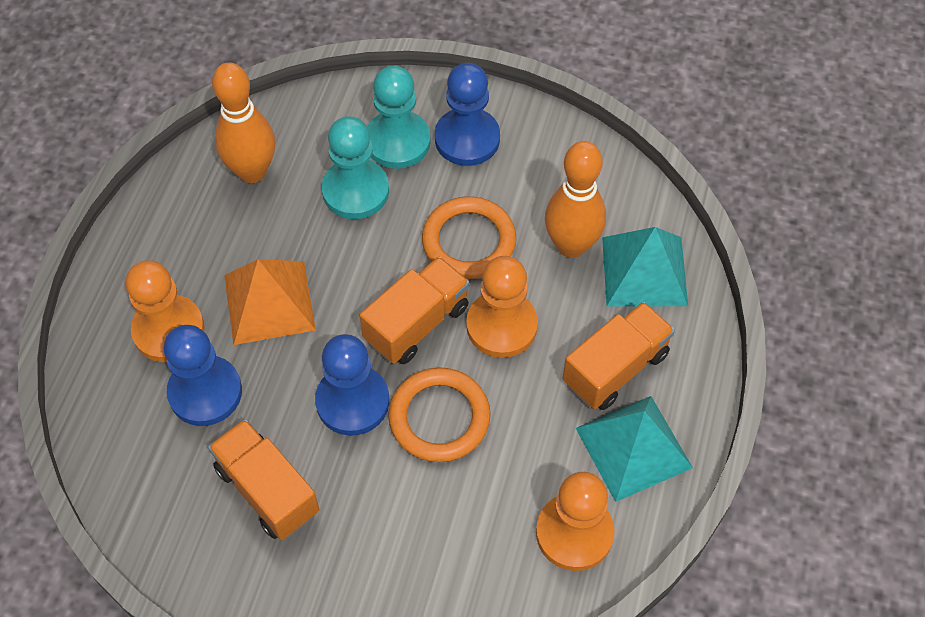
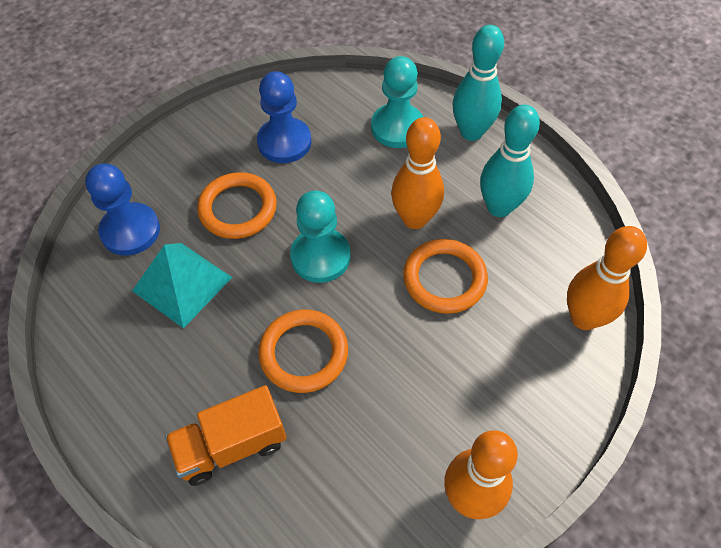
blue pawn: 3 -> 2
orange bowling pin: 2 -> 3
orange pawn: 3 -> 0
orange pyramid: 1 -> 0
orange ring: 2 -> 3
orange truck: 3 -> 1
turquoise bowling pin: 0 -> 2
turquoise pyramid: 2 -> 1

